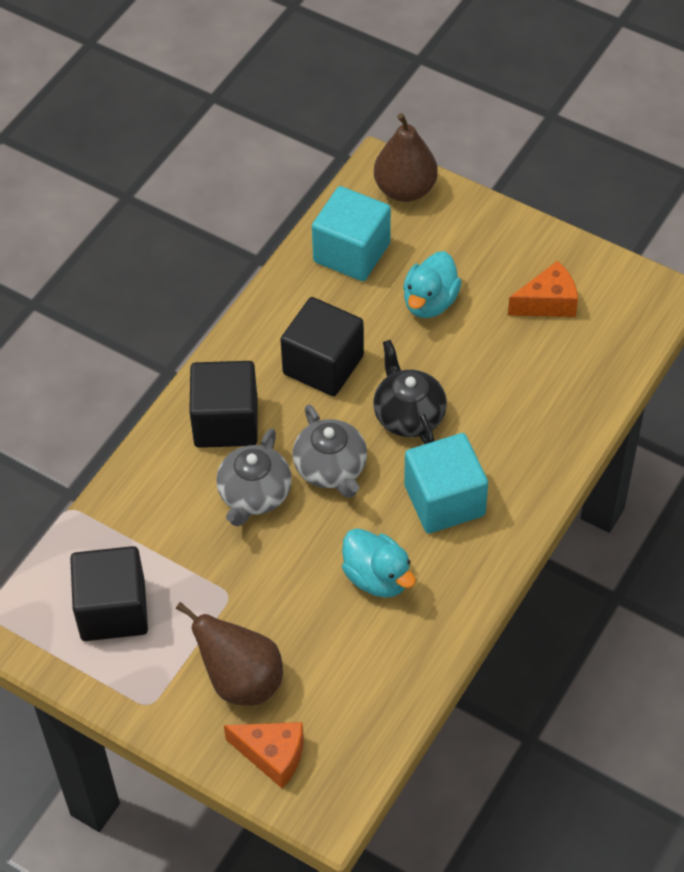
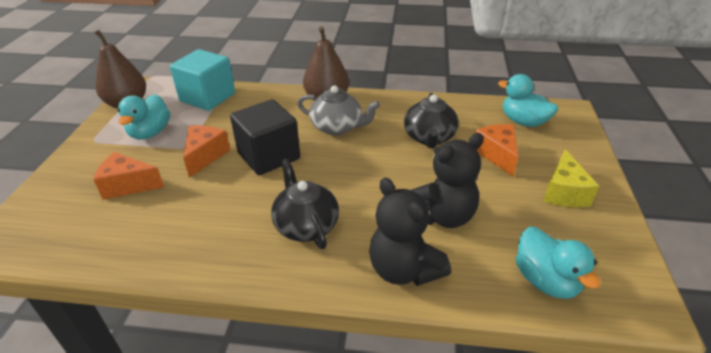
black cube: 3 -> 1
black teapot: 1 -> 2
black teddy bear: 0 -> 2
grey teapot: 2 -> 1
orange cheese: 2 -> 3
turquoise cube: 2 -> 1
turquoise duck: 2 -> 3
yellow cheese: 0 -> 1

